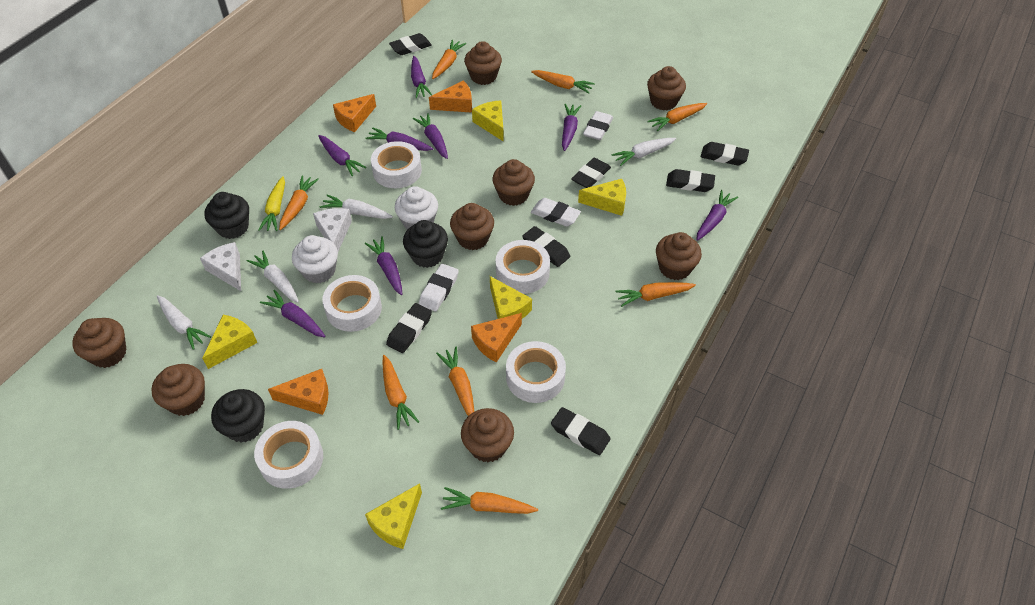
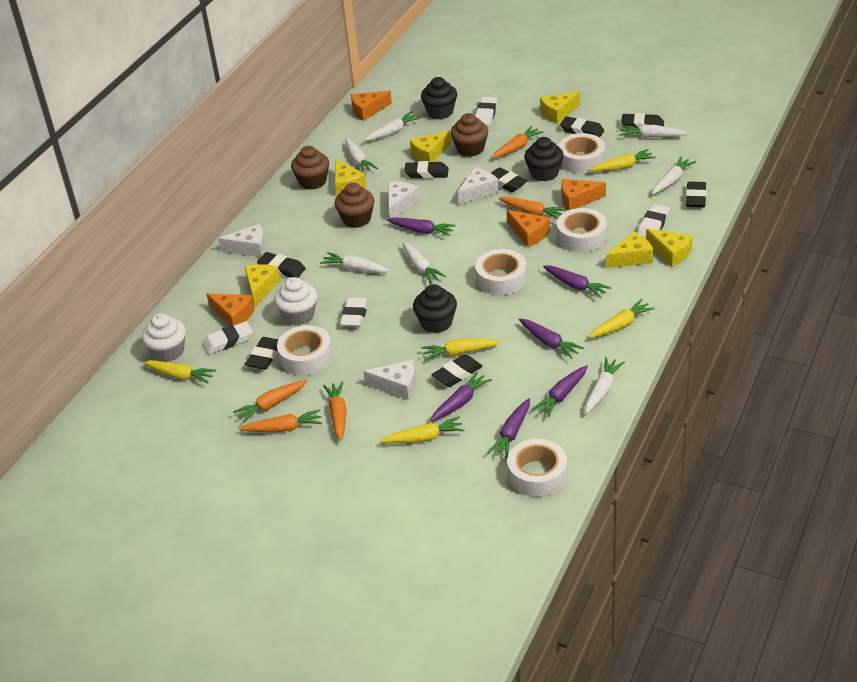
black eraser: 7 -> 8
brown cupcake: 8 -> 3
orange carrot: 8 -> 5
purple carrot: 8 -> 6
white carrot: 4 -> 7
white cheese: 2 -> 4
white eraser: 3 -> 4
yellow carrot: 1 -> 5
yellow cheese: 5 -> 6

